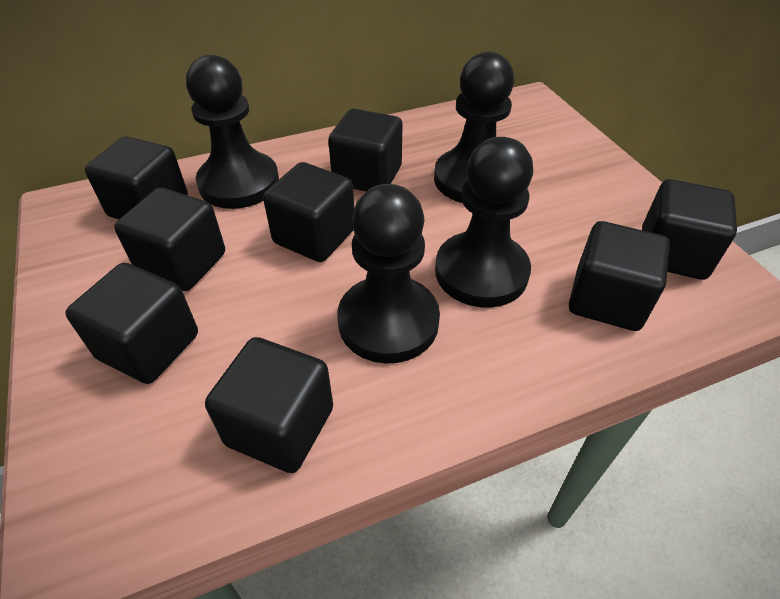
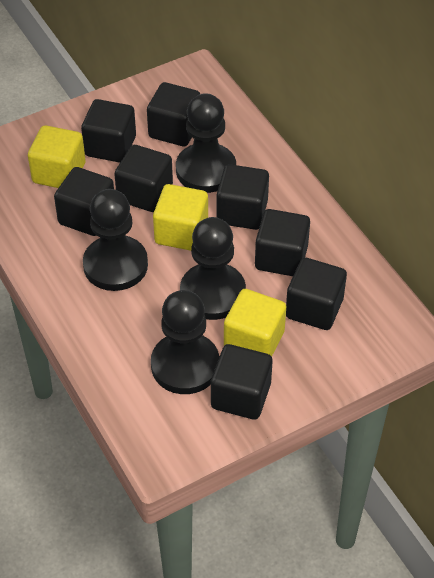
yellow cube: 0 -> 3

